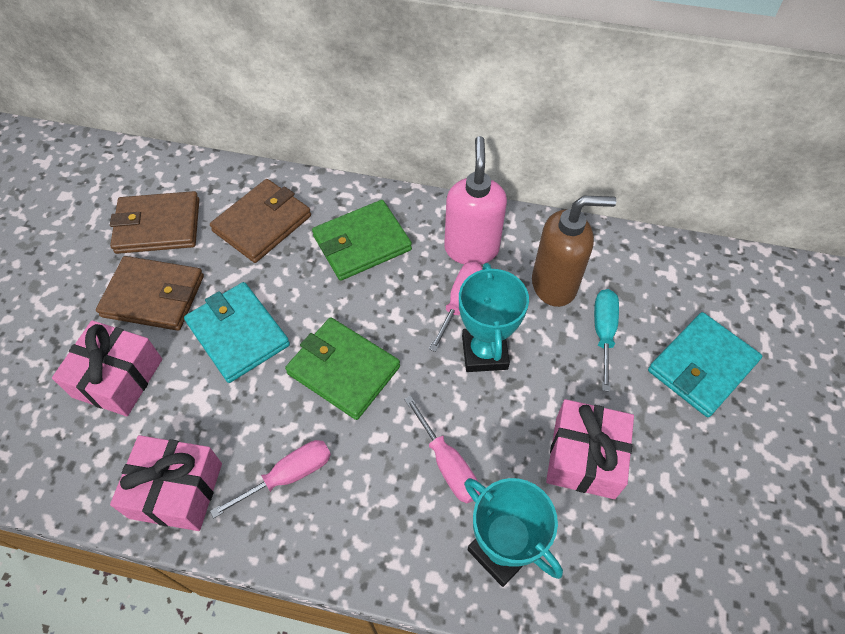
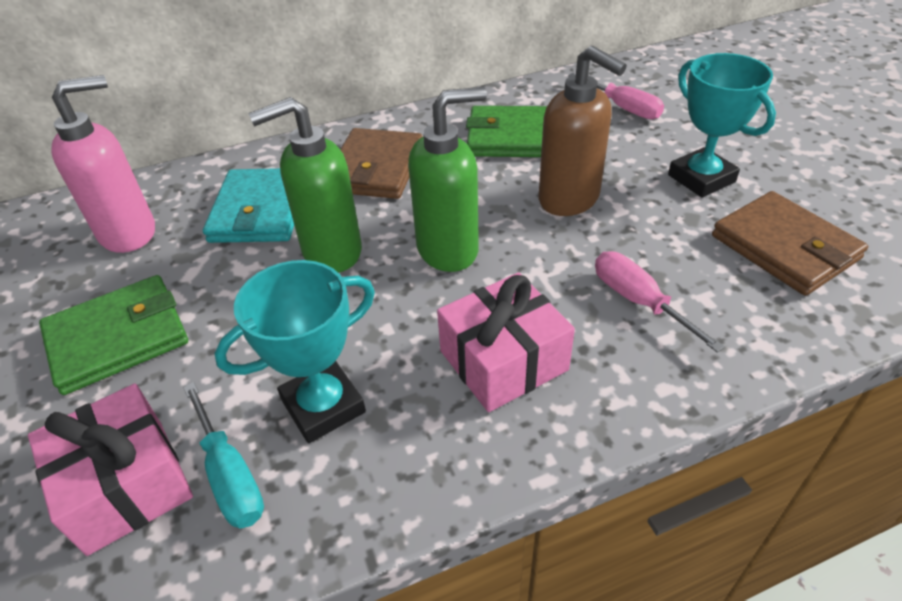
brown wallet: 3 -> 2
green soap dispenser: 0 -> 2
pink gift: 3 -> 2
pink screwdriver: 3 -> 2
turquoise wallet: 2 -> 1

